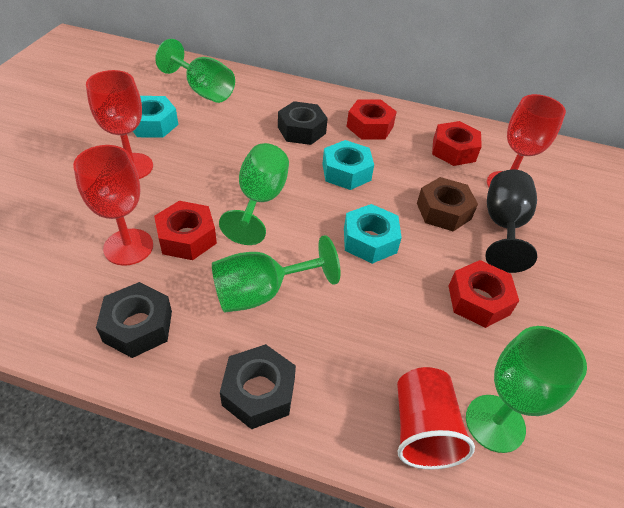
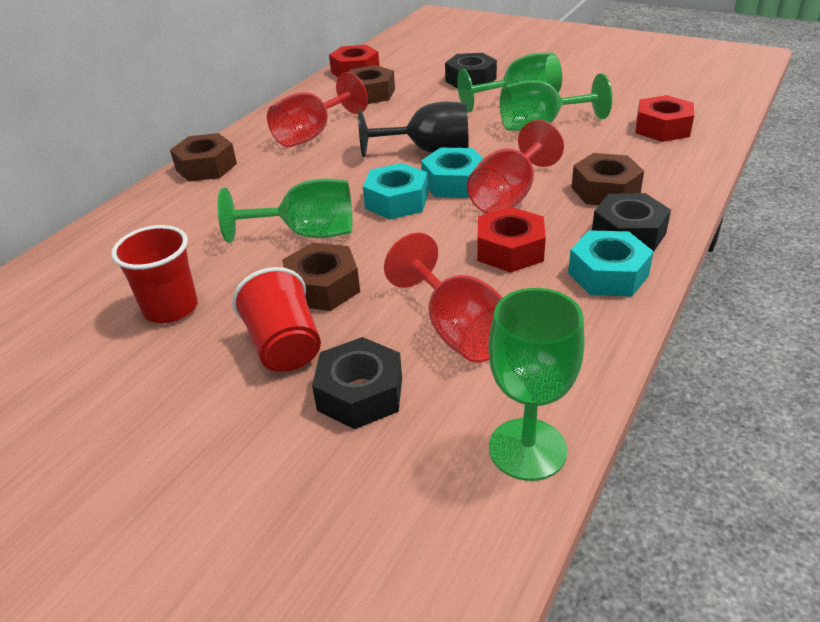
brown nut: 1 -> 4
red cup: 1 -> 2
red nut: 4 -> 3

